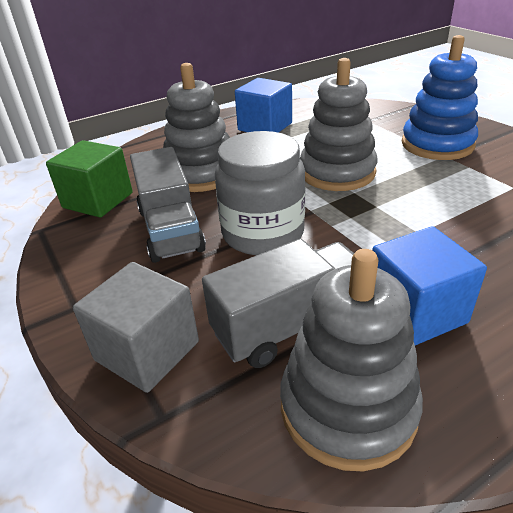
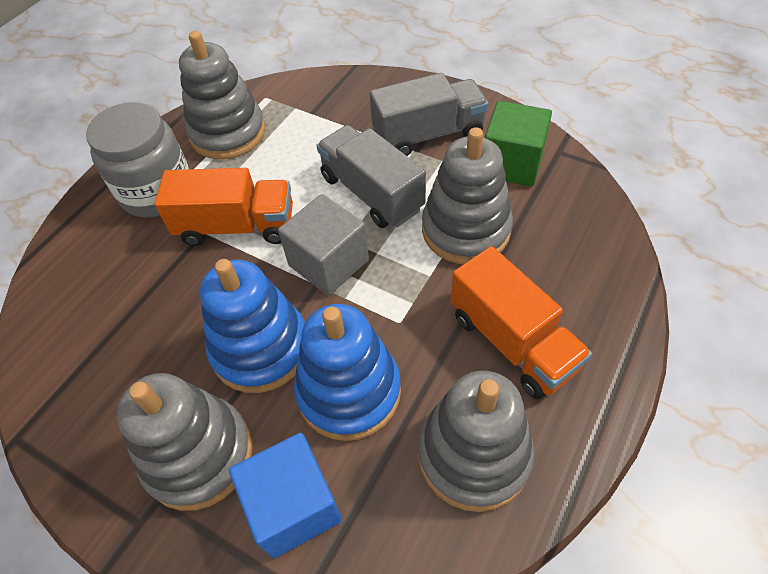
blue cube: 2 -> 1
blue stacking toy: 1 -> 2
grey stacking toy: 3 -> 4
orange truck: 0 -> 2

